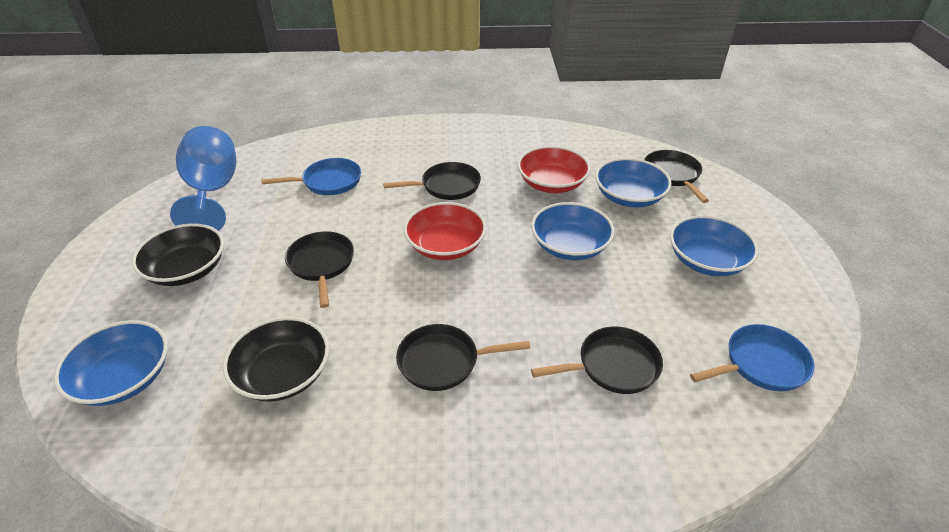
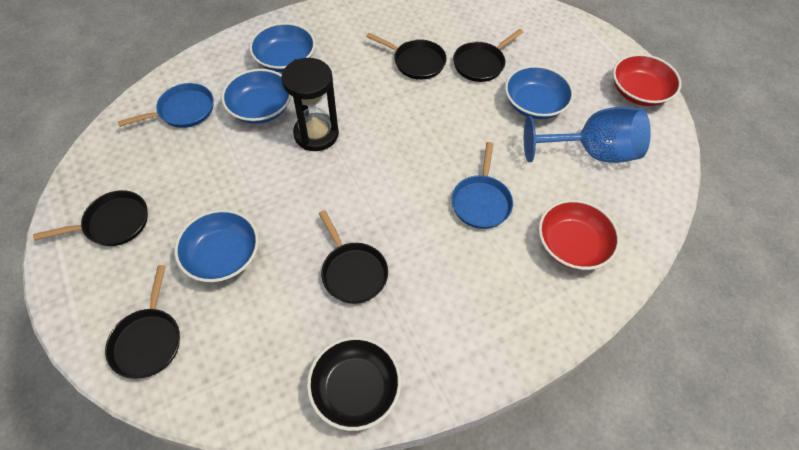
black bowl: 2 -> 1
black hourglass: 0 -> 1

